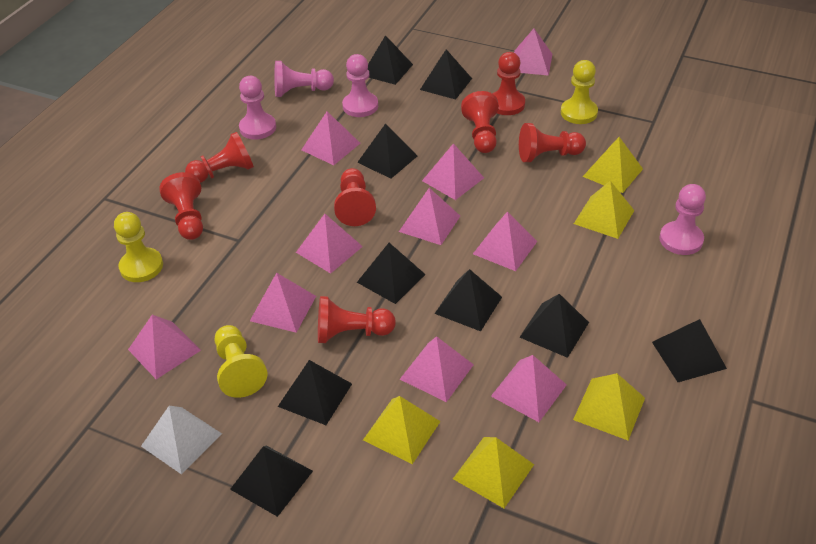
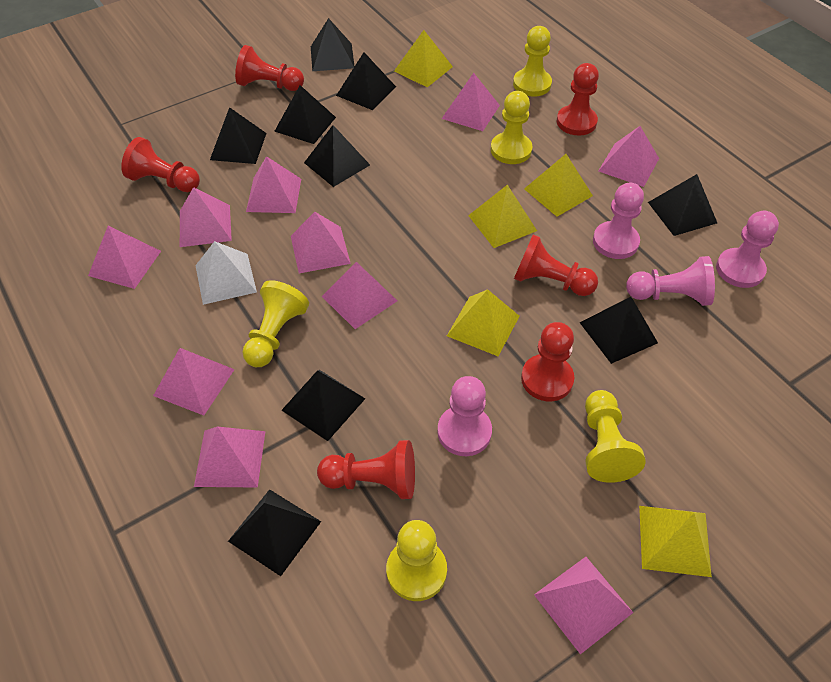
red pawn: 7 -> 6
yellow pawn: 3 -> 5

